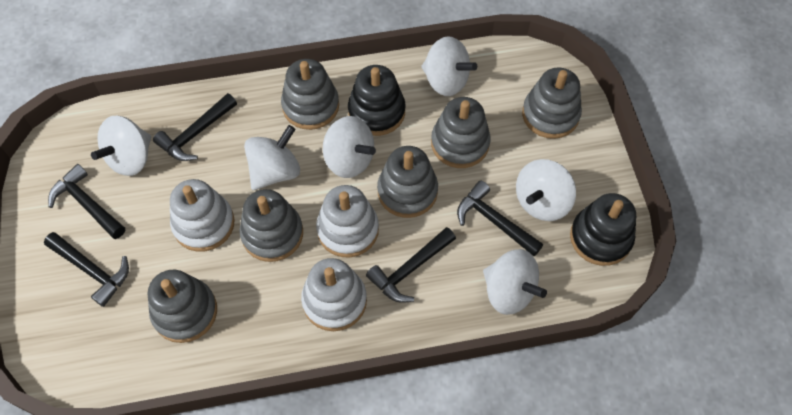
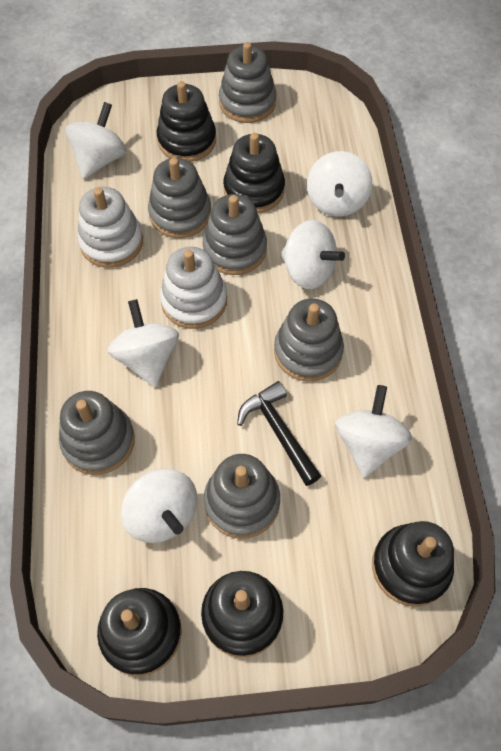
black hammer: 5 -> 1
black stacking toy: 2 -> 5
white stacking toy: 3 -> 2

